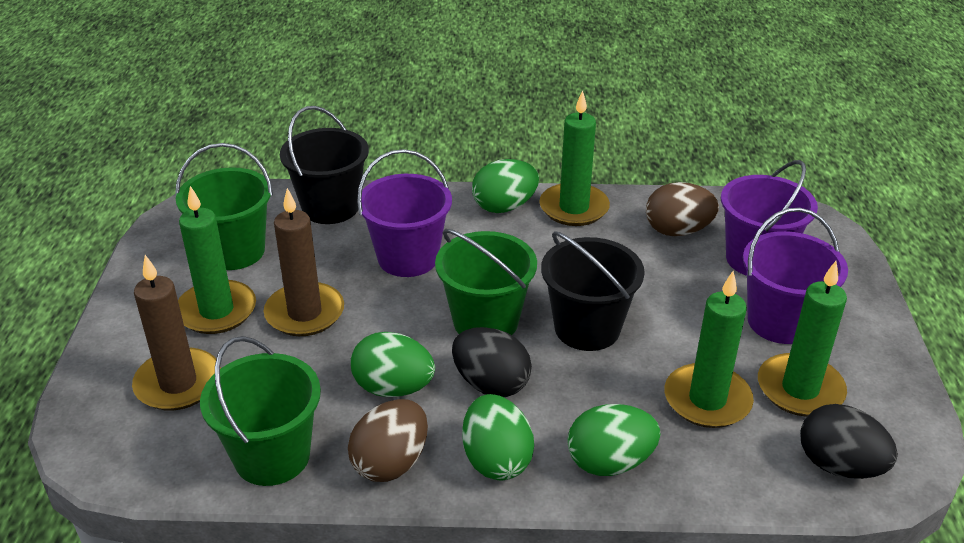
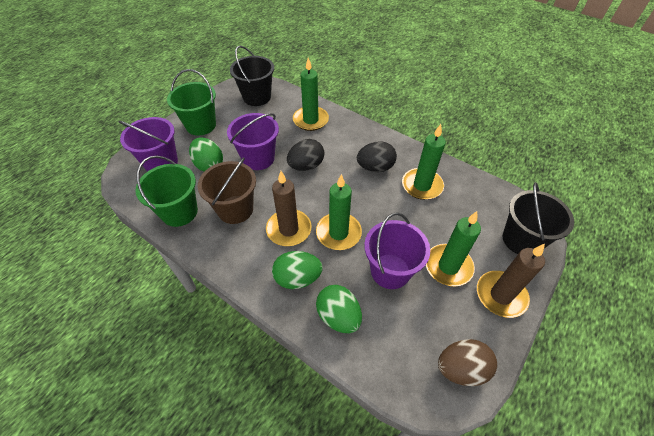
brown bucket: 0 -> 1
brown egg: 2 -> 1
green bucket: 3 -> 2
green egg: 4 -> 3

